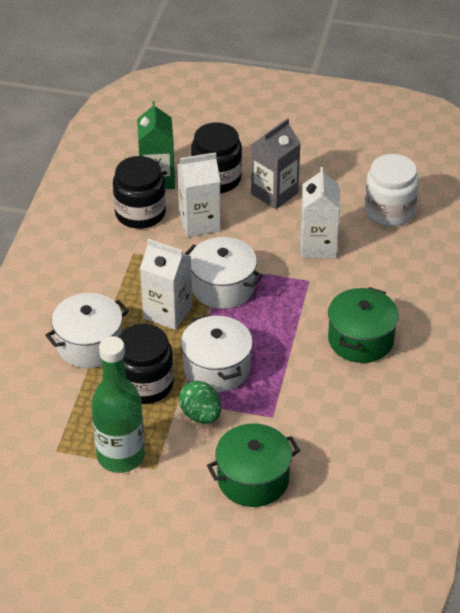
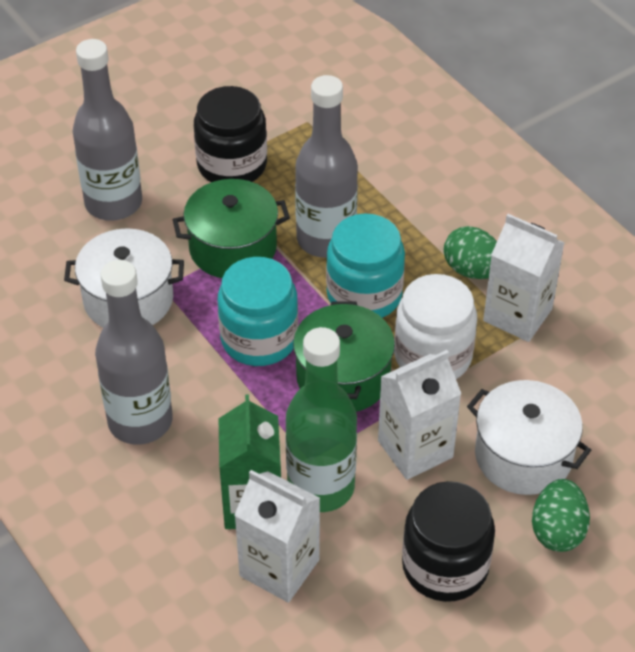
black jar: 3 -> 2
green egg: 1 -> 2
grey bottle: 0 -> 3
grey carton: 1 -> 0
turquoise jar: 0 -> 2
white pot: 3 -> 2

